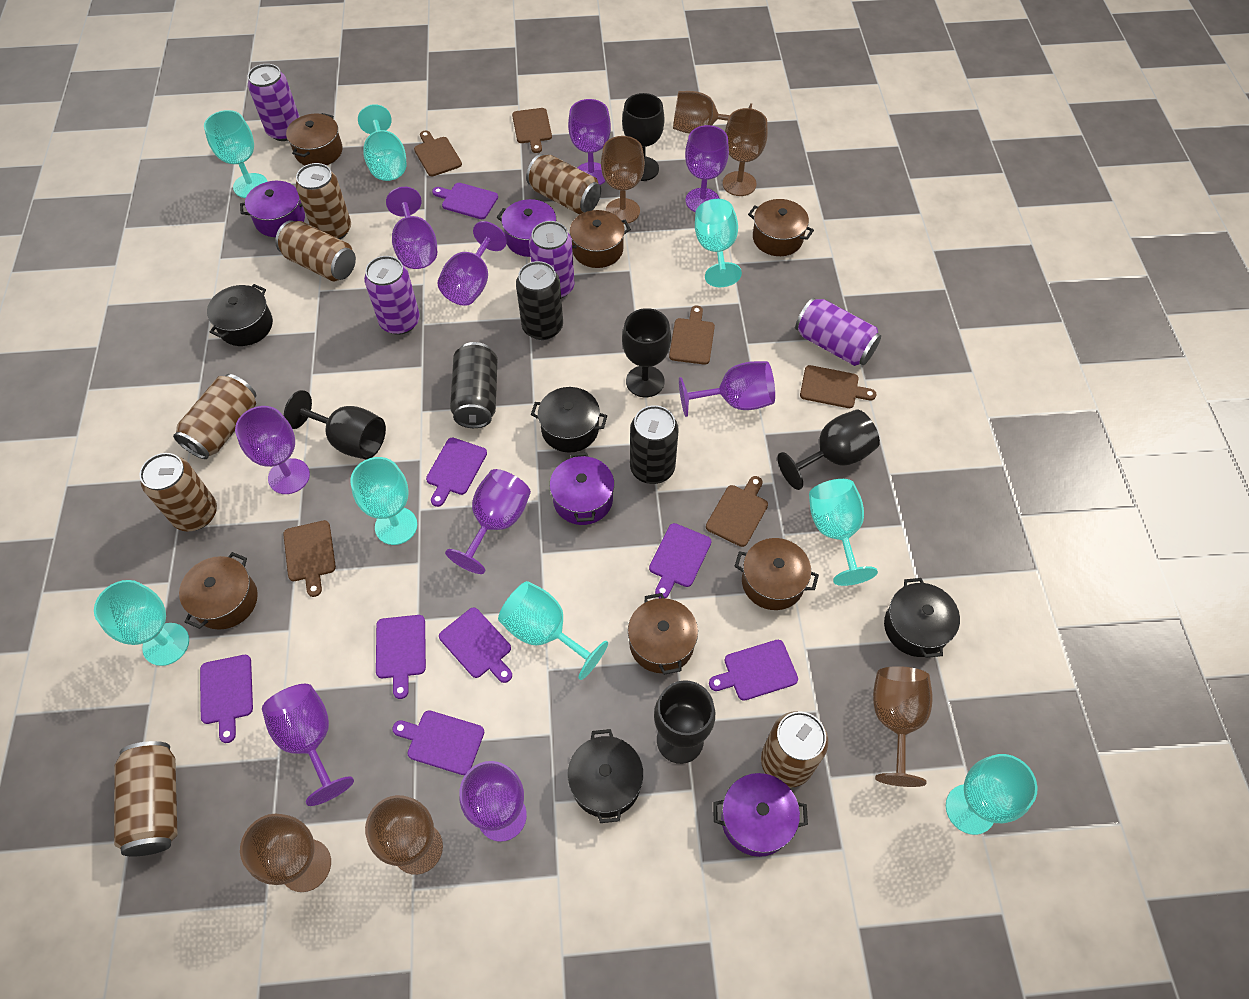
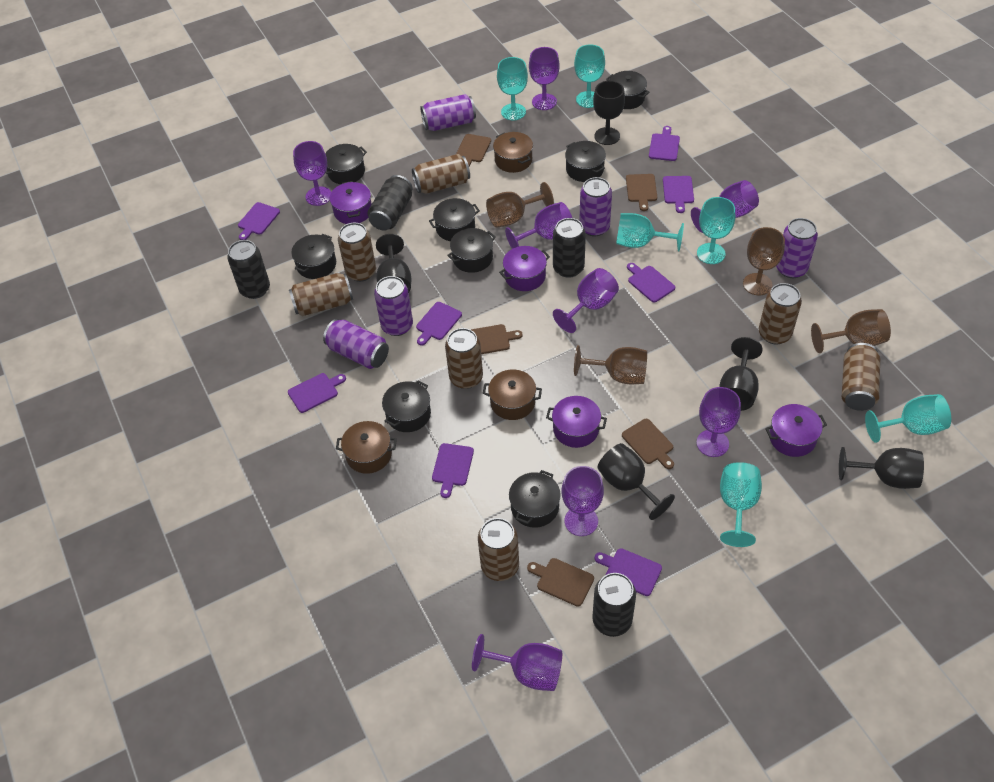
black can: 3 -> 4
black pot: 4 -> 8
brown cutting board: 6 -> 5
brown goblet: 6 -> 4
brown pot: 6 -> 3
purple can: 4 -> 5
purple goblet: 9 -> 8
turquoise goblet: 8 -> 6

